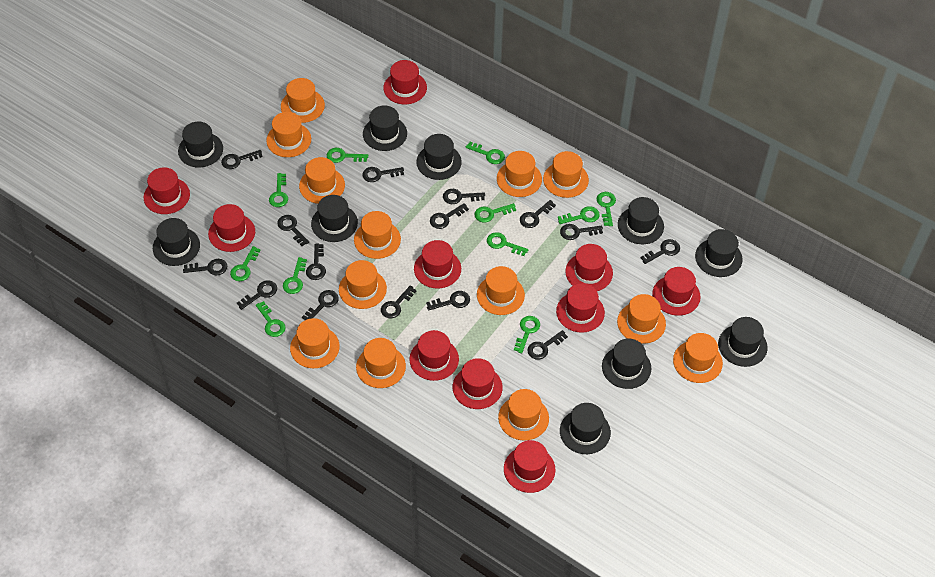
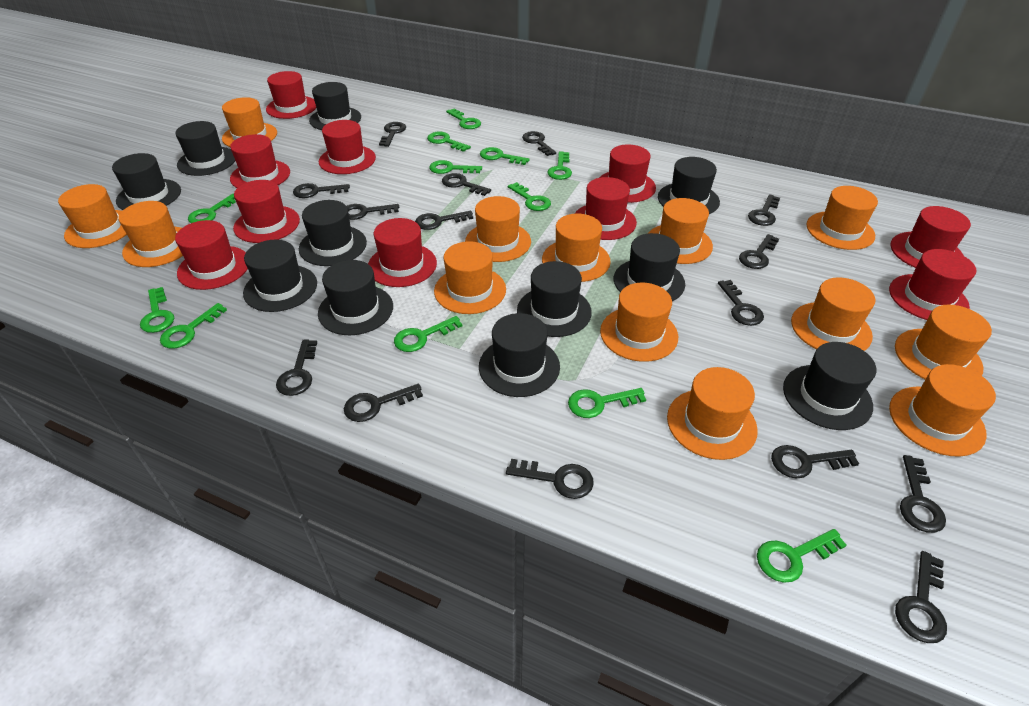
black hat: 10 -> 11
green key: 11 -> 12

